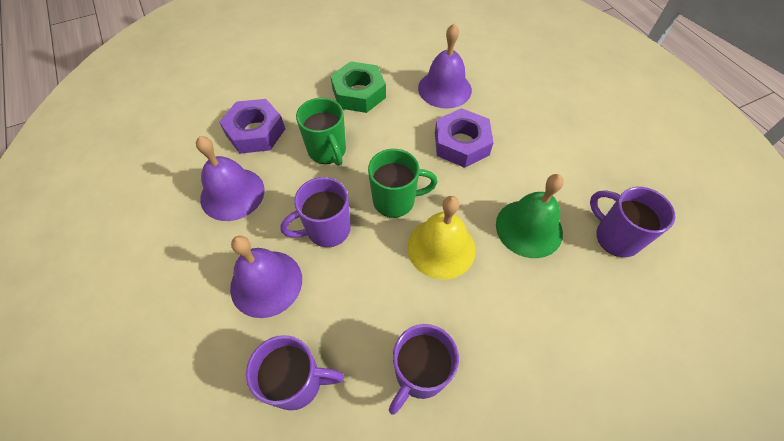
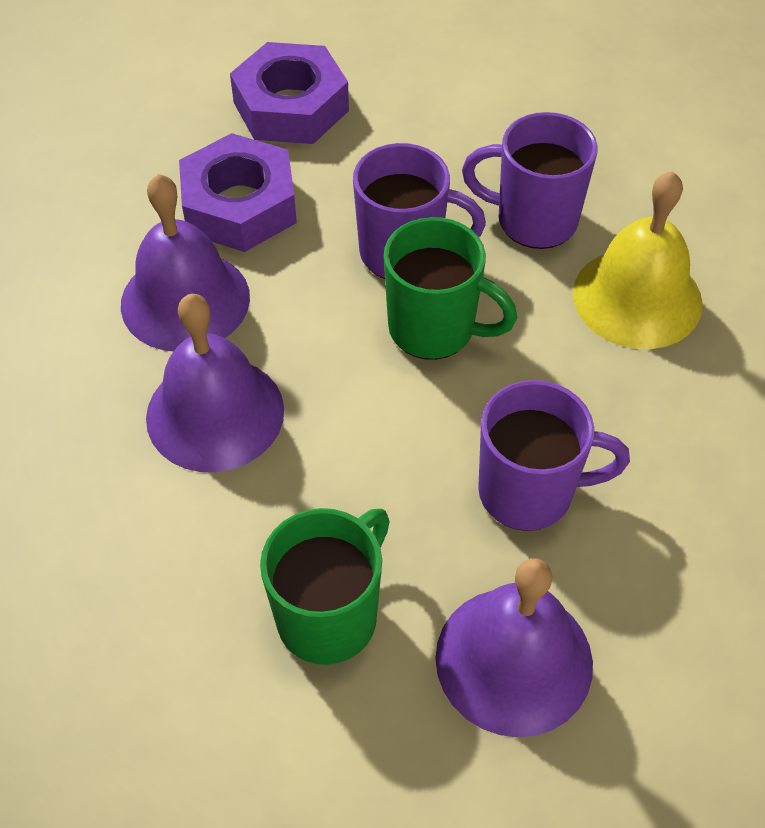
green bell: 1 -> 0
green nut: 1 -> 0
purple mug: 4 -> 3

